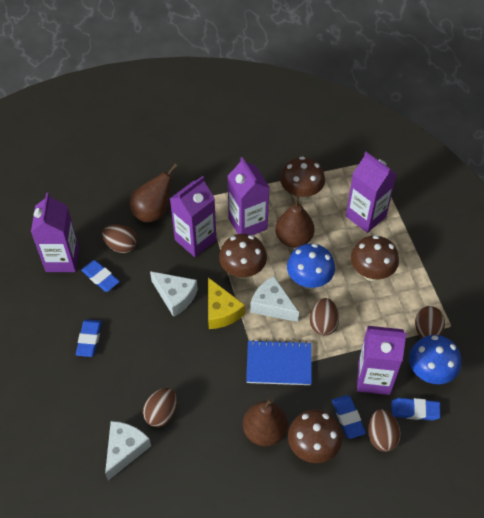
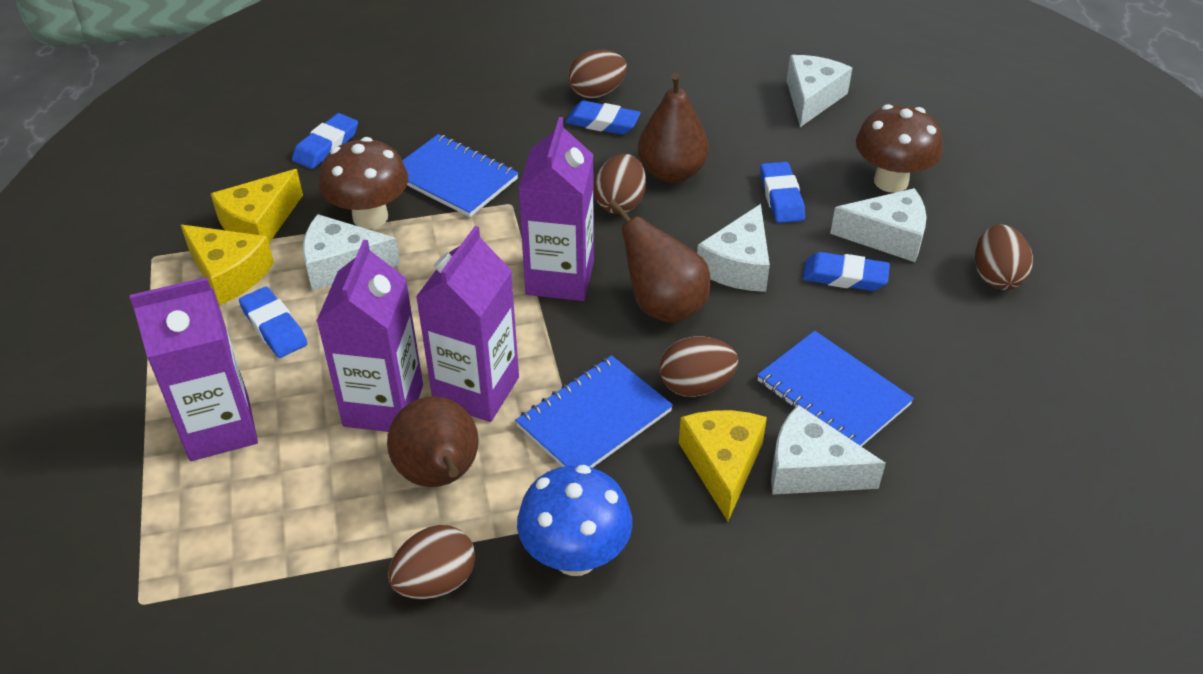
blue eraser: 4 -> 5
blue mushroom: 2 -> 1
blue notebook: 1 -> 3
brown mushroom: 4 -> 2
purple carton: 5 -> 4
white cheese: 3 -> 5
yellow cheese: 1 -> 3

